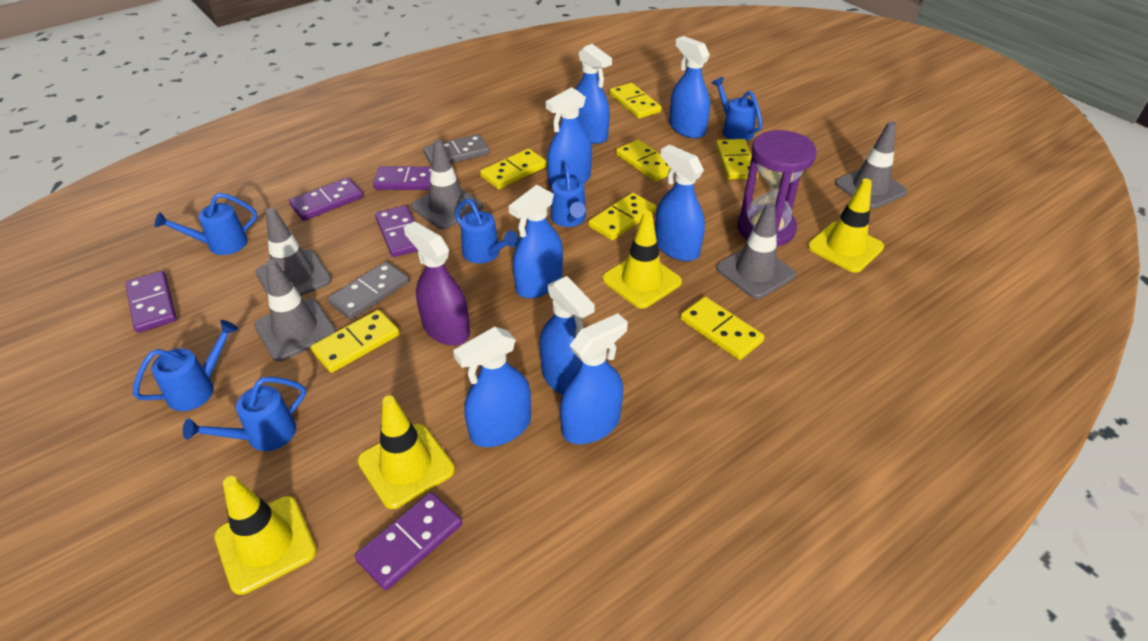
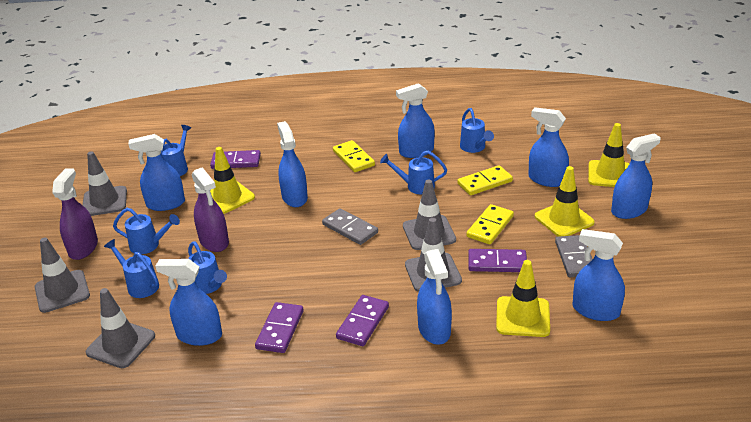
purple domino: 5 -> 4
purple hourglass: 1 -> 0
purple spray bottle: 1 -> 2
yellow domino: 7 -> 3

